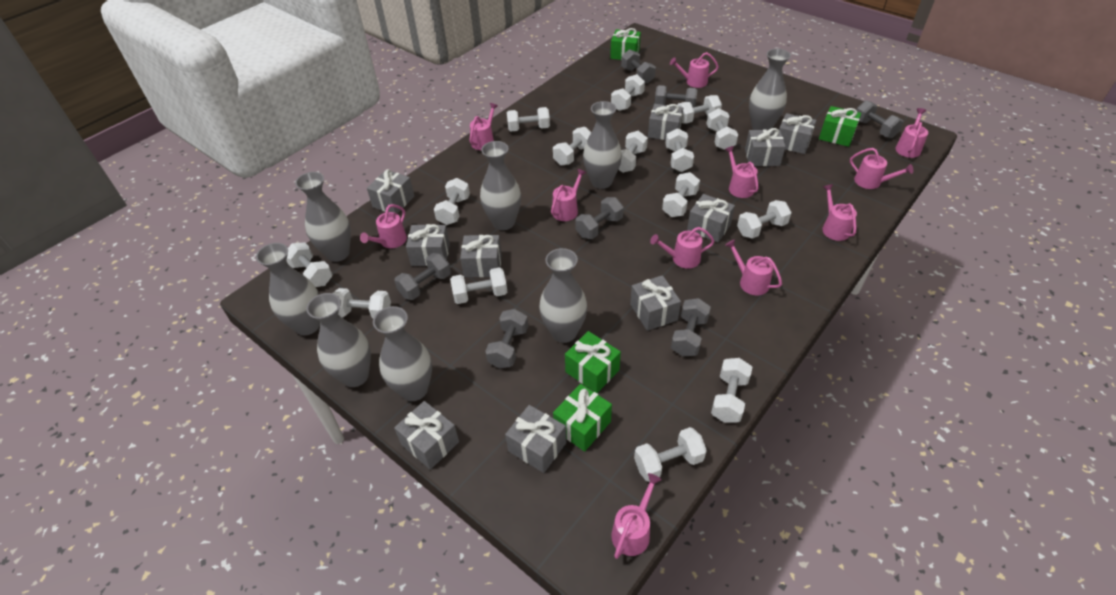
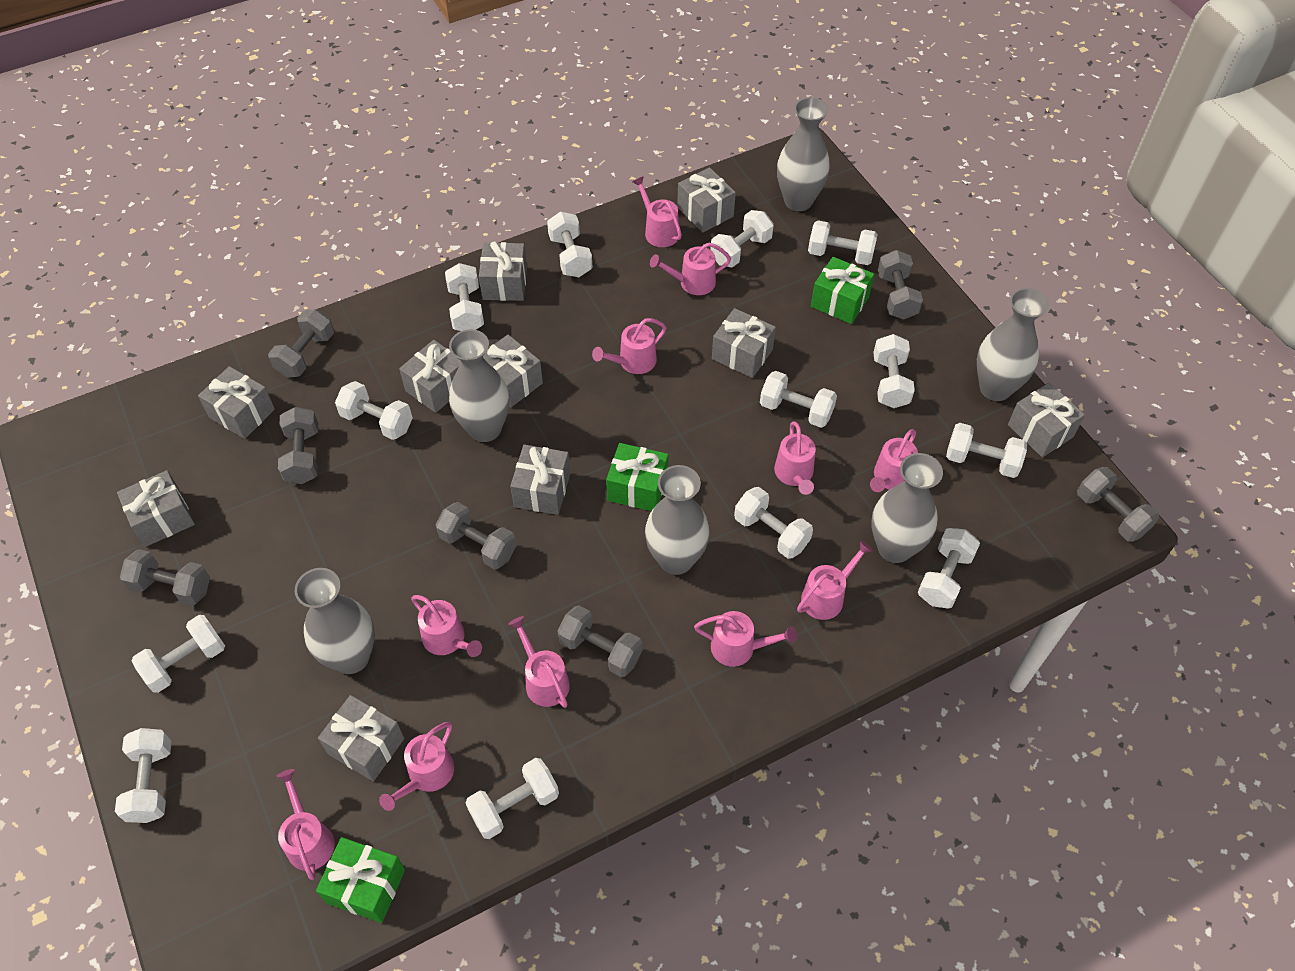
green gift: 4 -> 3
grey vase: 8 -> 6
white dumbbell: 15 -> 13

